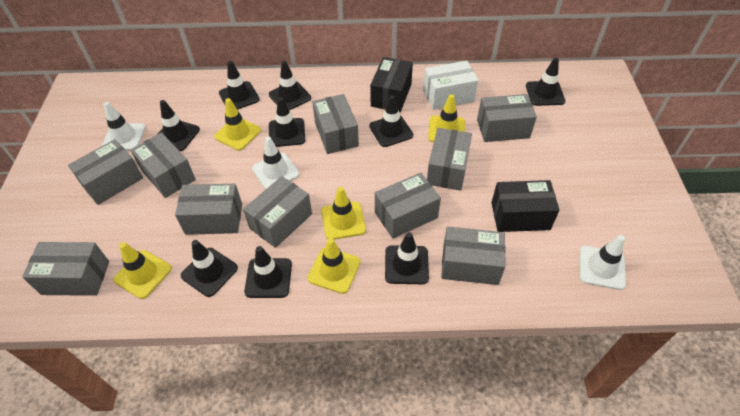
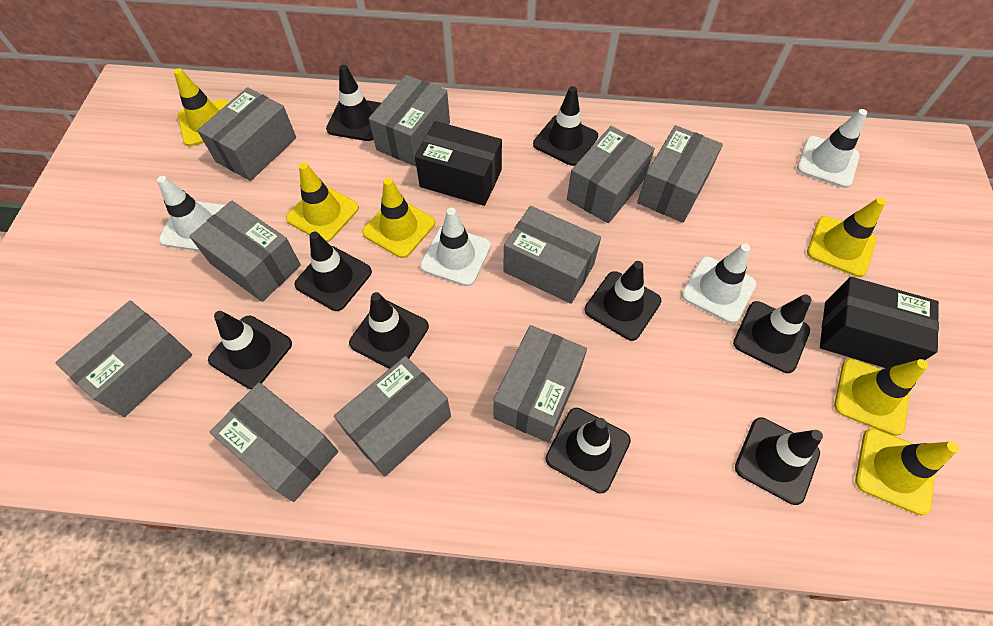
white box: 1 -> 0
white traffic cone: 3 -> 4
yellow traffic cone: 5 -> 6

